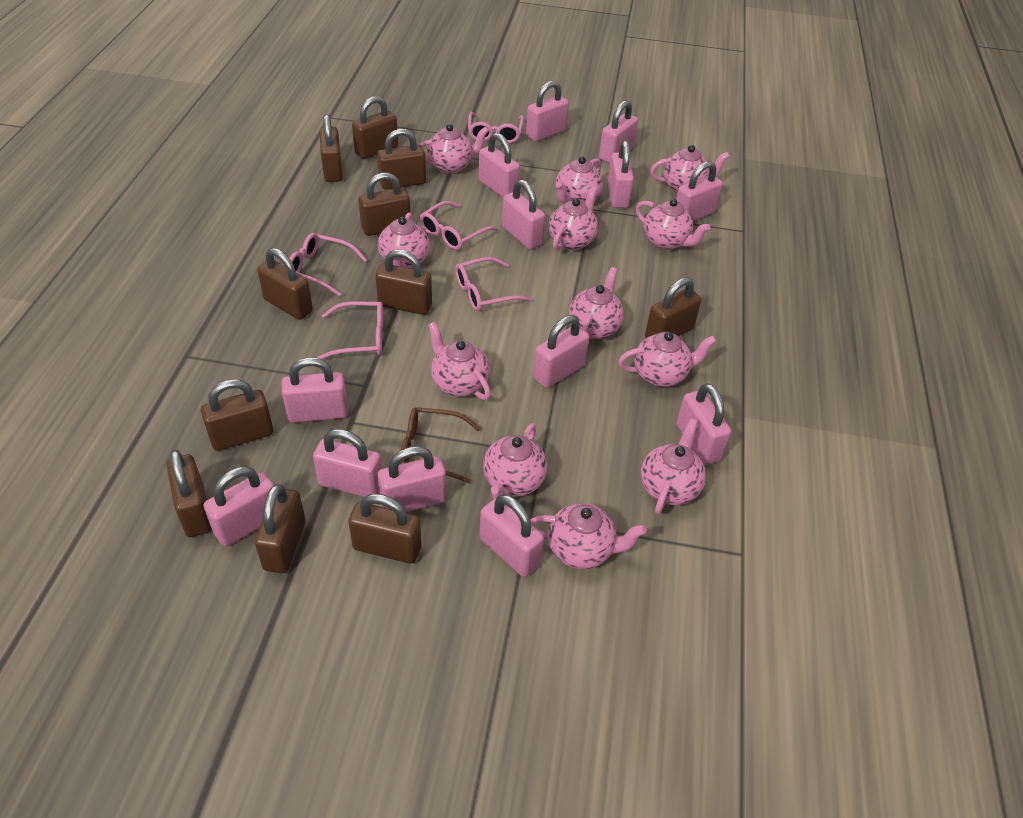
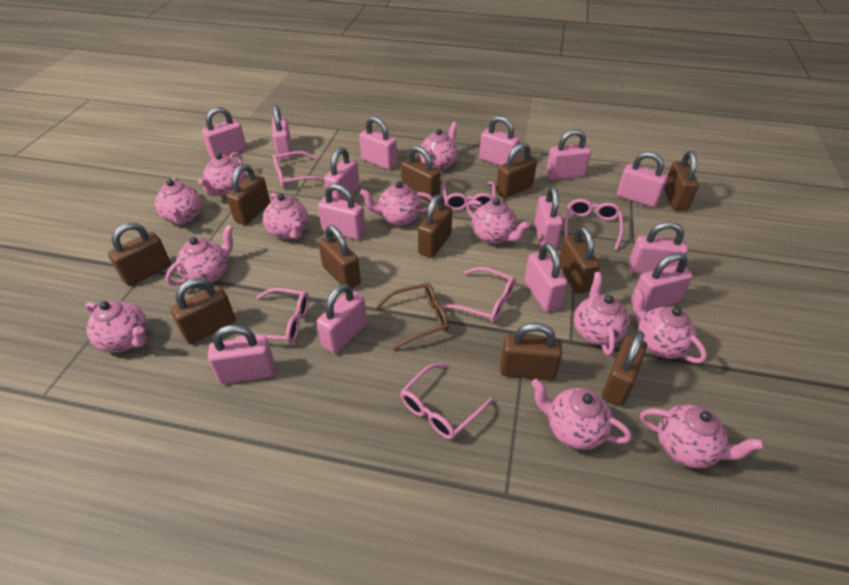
pink glasses: 5 -> 6
pink padlock: 13 -> 14

